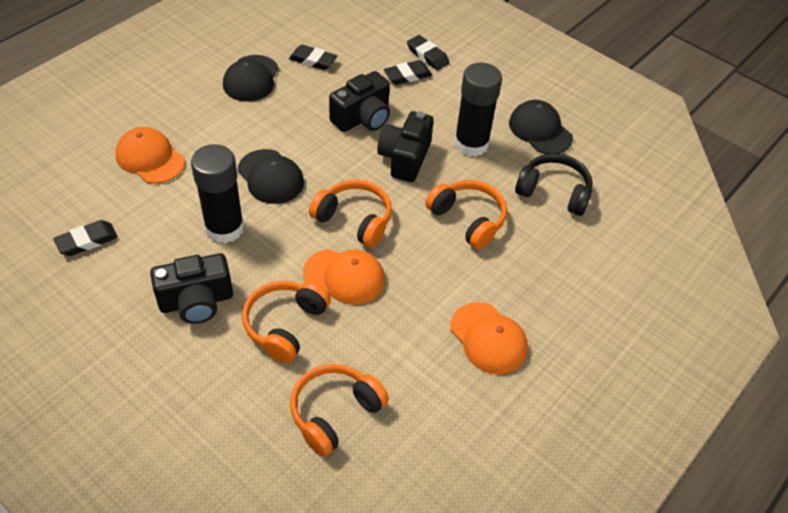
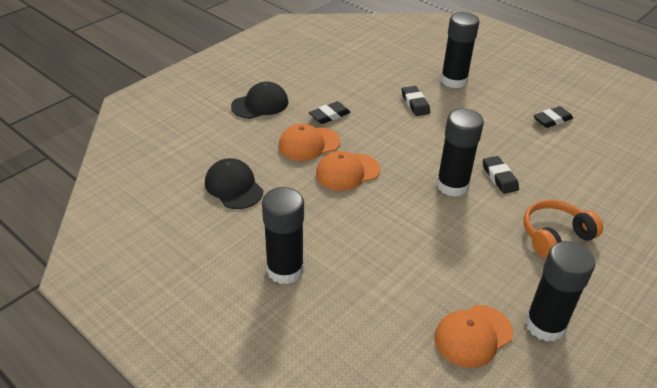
black camera: 3 -> 0
black cap: 3 -> 2
black glue stick: 2 -> 4
black headphones: 1 -> 0
orange headphones: 4 -> 1

